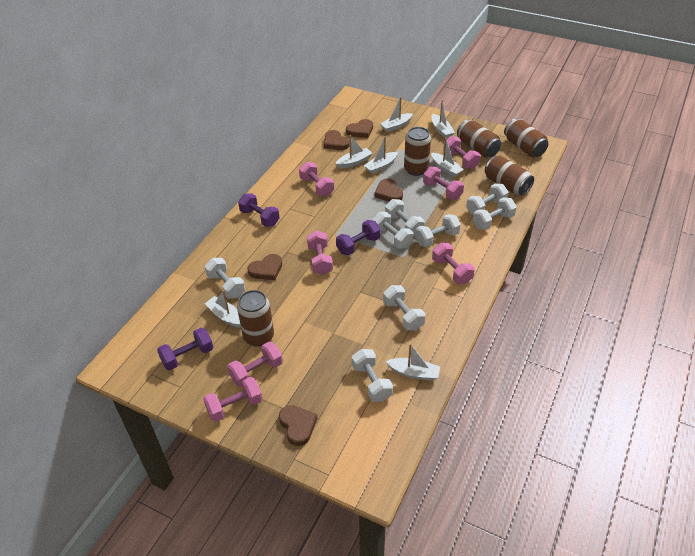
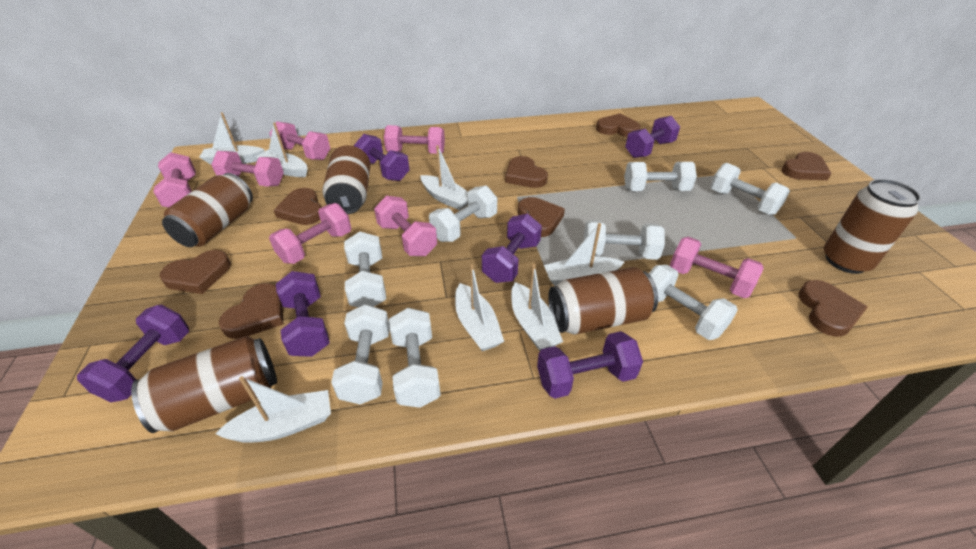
brown heart: 5 -> 8
purple dumbbell: 3 -> 6

